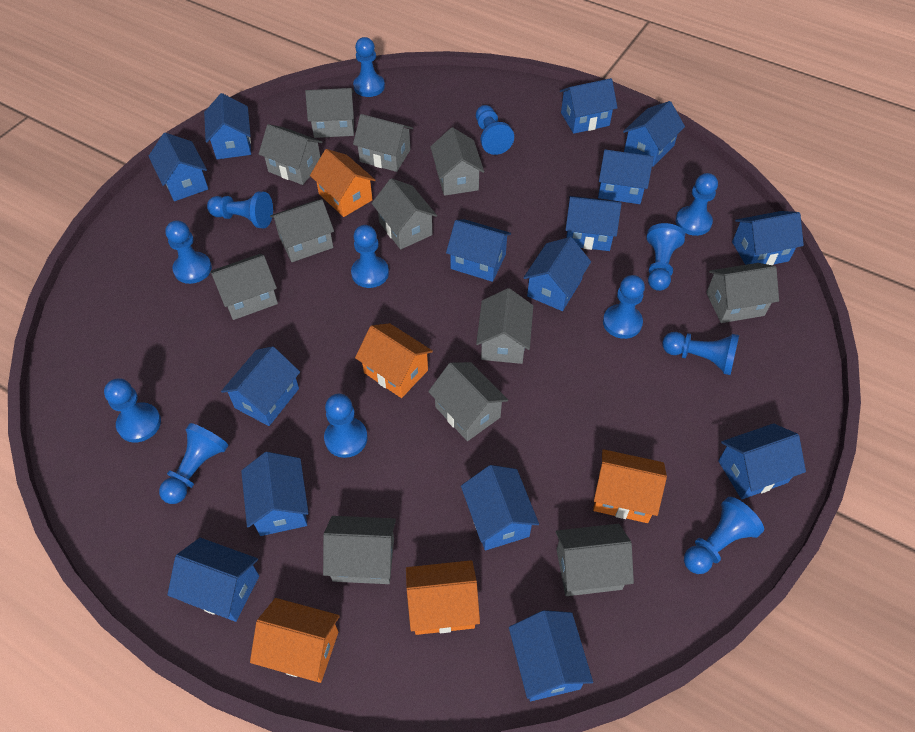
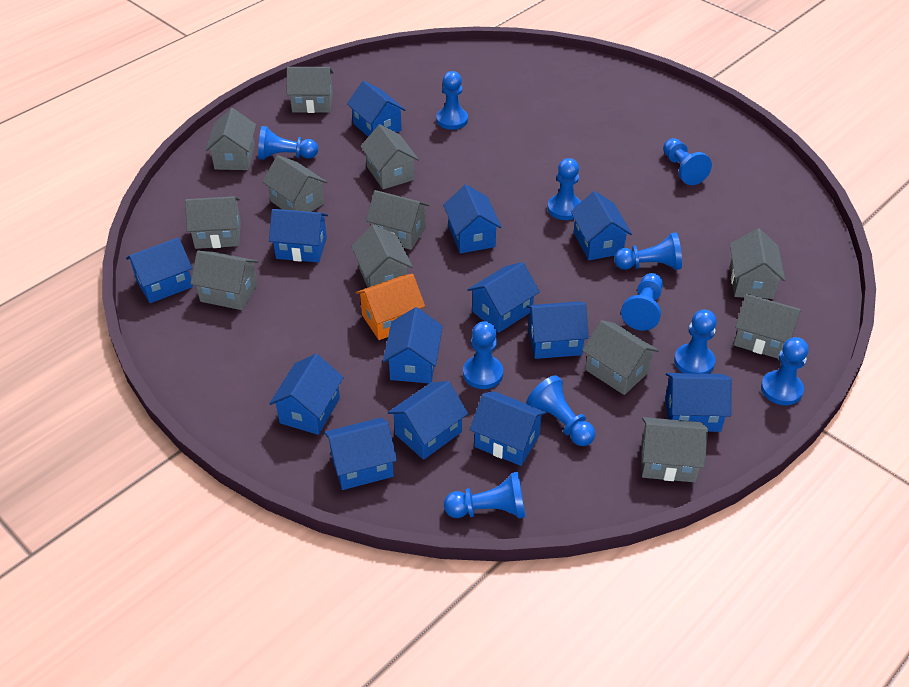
blue house: 15 -> 13
blue pawn: 13 -> 11
orange house: 5 -> 1

